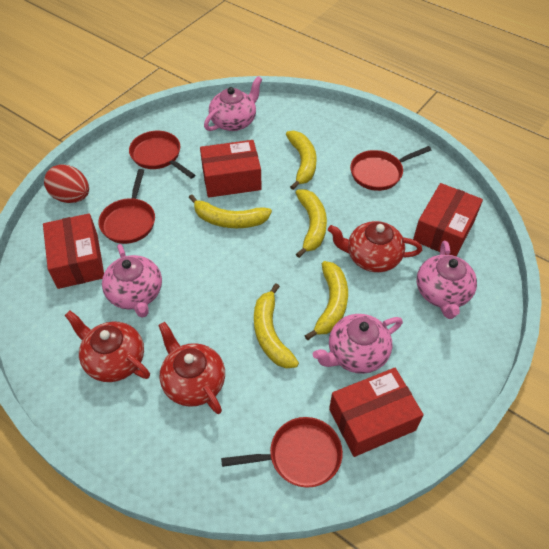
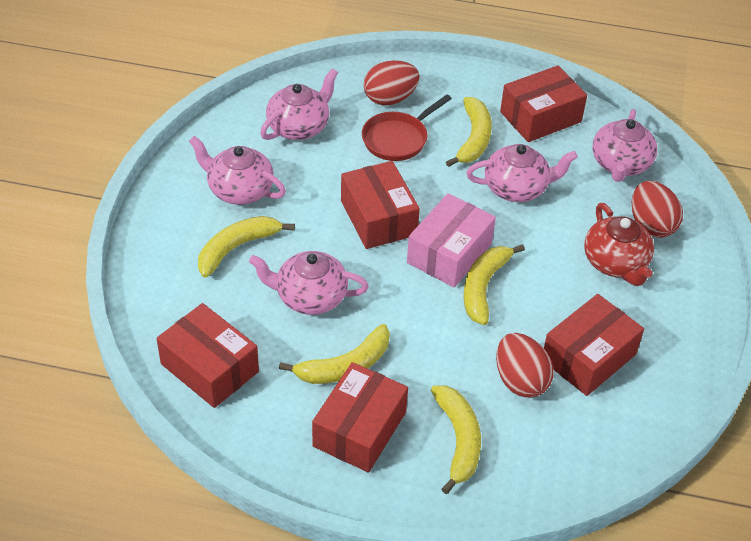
pink box: 0 -> 1
pink teapot: 4 -> 5
red box: 4 -> 5
red egg: 1 -> 3
red pan: 4 -> 1
red teapot: 3 -> 1

